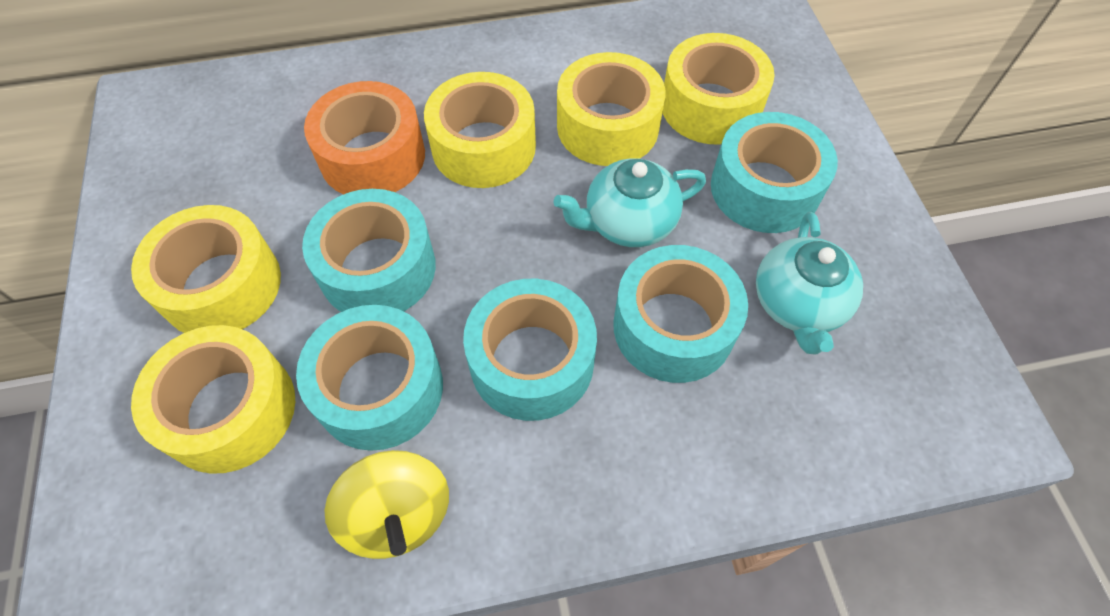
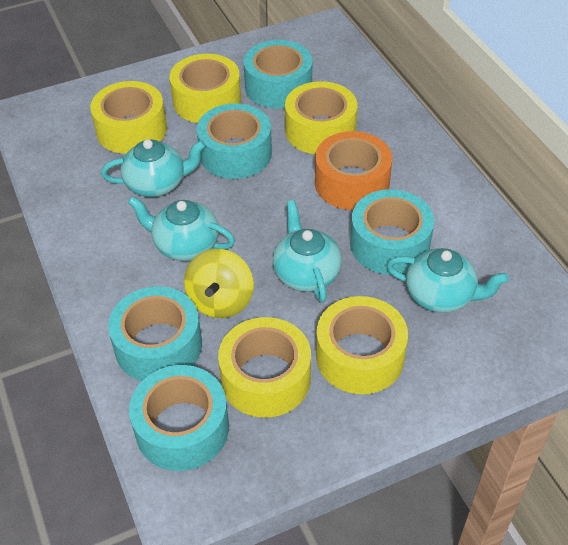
turquoise teapot: 2 -> 4

